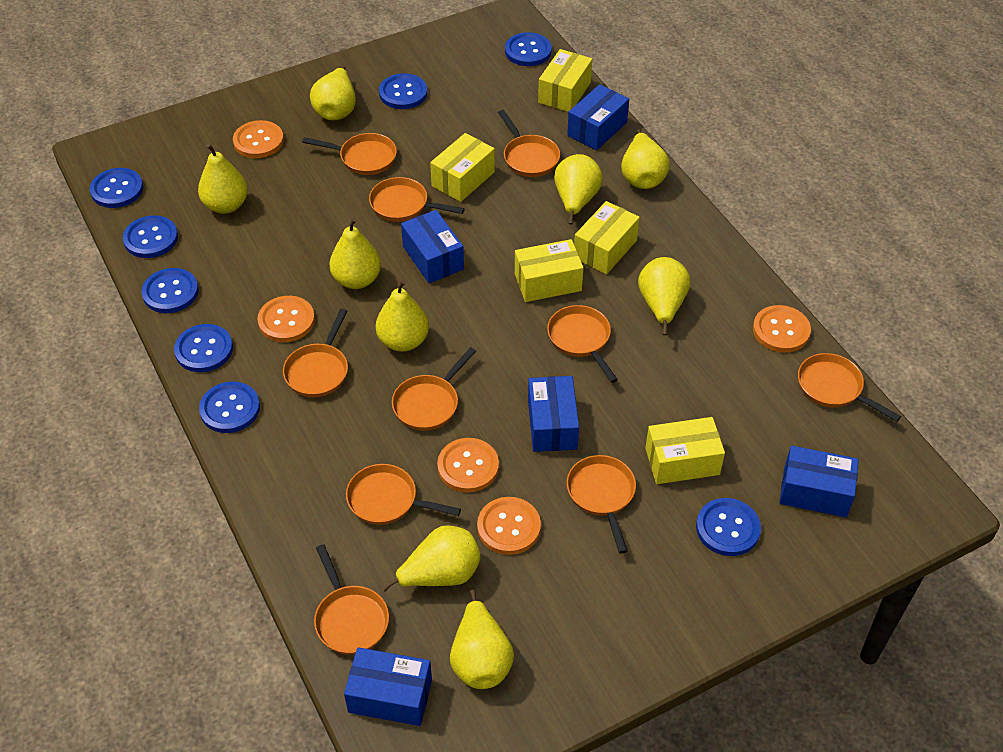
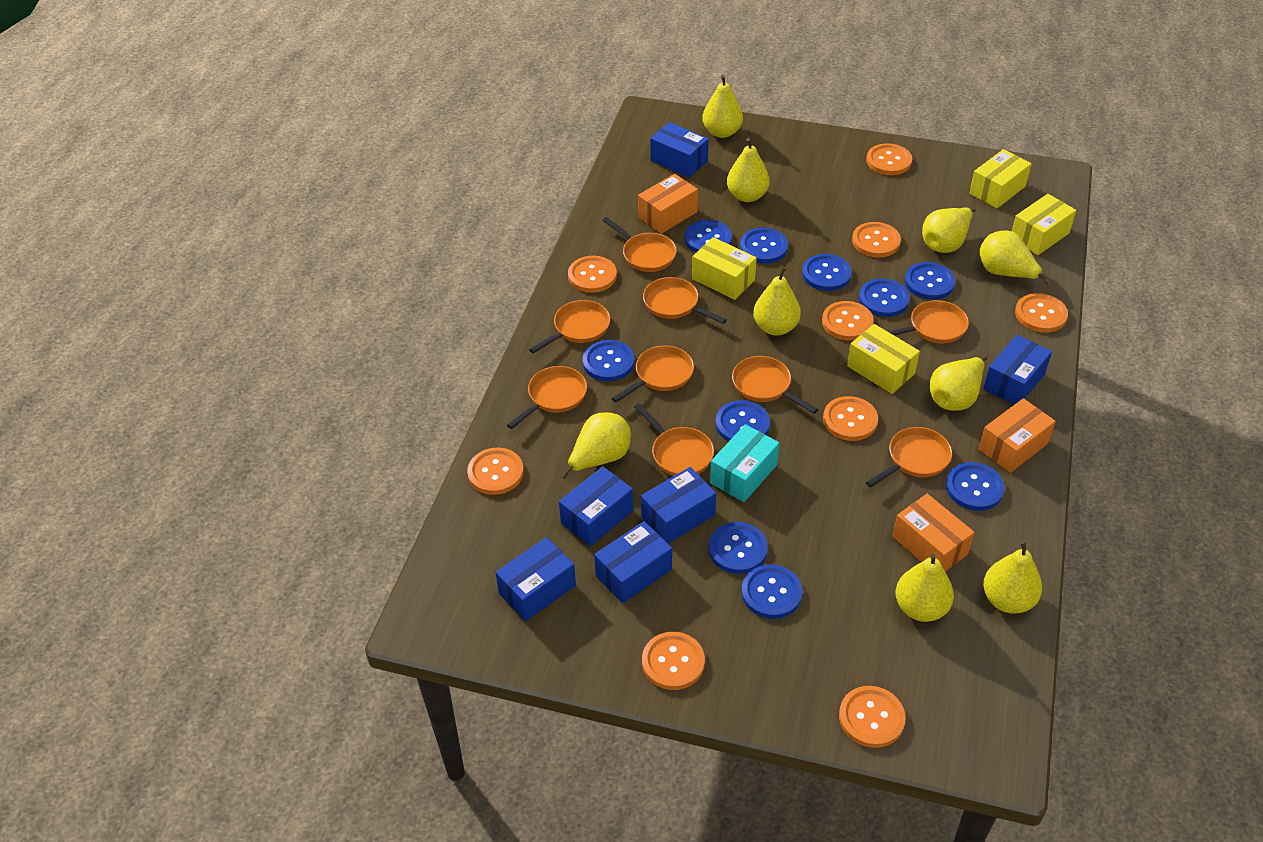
blue box: 5 -> 6
blue button: 8 -> 10
orange box: 0 -> 3
orange button: 5 -> 9
orange pan: 10 -> 9
turquoise box: 0 -> 1
yellow box: 5 -> 4

